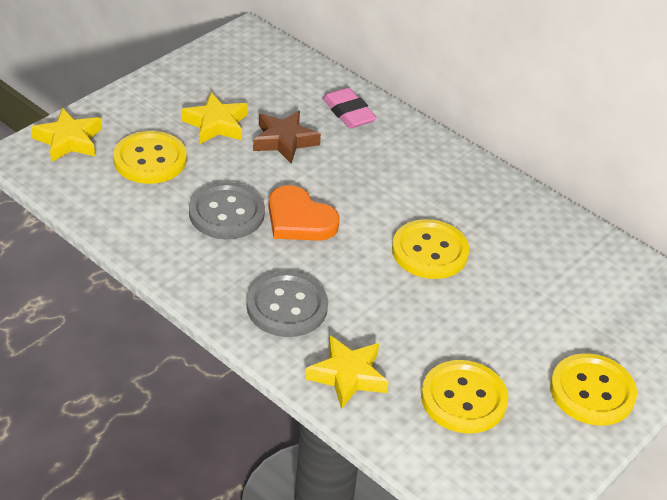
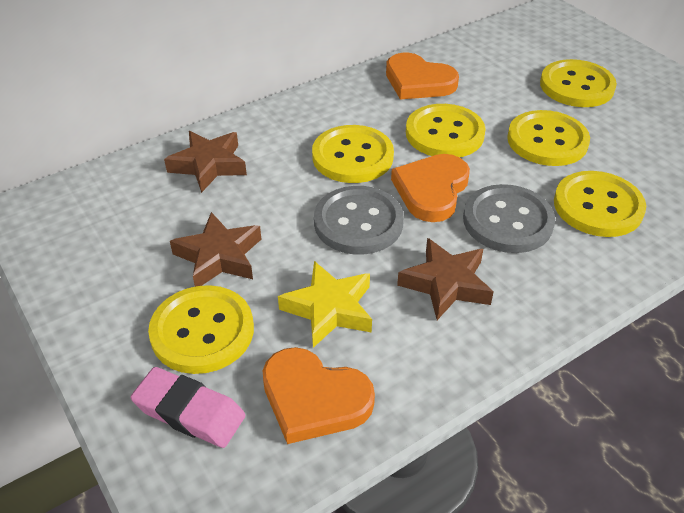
brown star: 1 -> 3
orange heart: 1 -> 3
yellow button: 4 -> 6
yellow star: 3 -> 1

